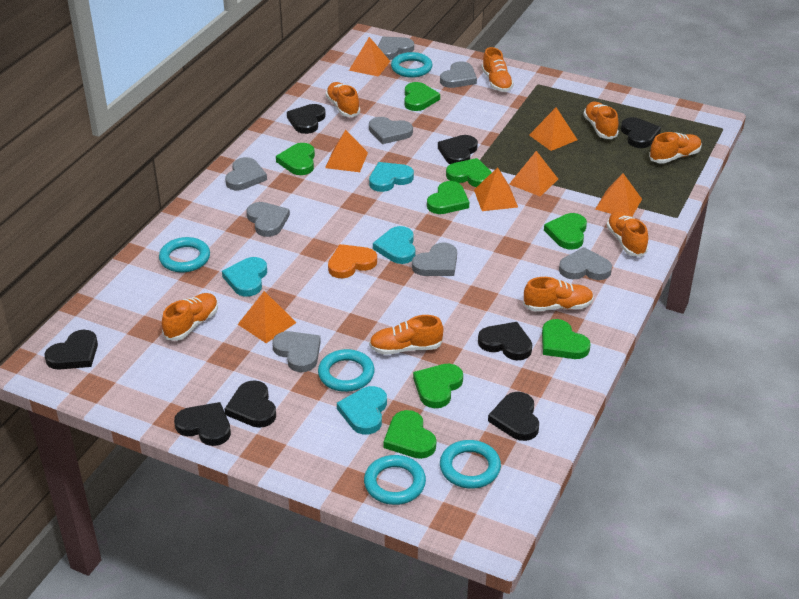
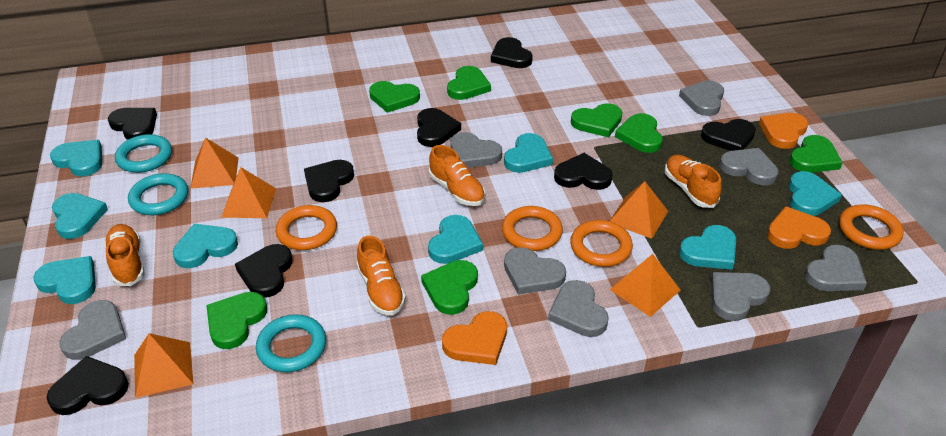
green heart: 8 -> 7
orange heart: 1 -> 3
orange pyramid: 7 -> 5
orange ring: 0 -> 4
orange shoe: 8 -> 4
turquoise heart: 4 -> 8
turquoise ring: 5 -> 3

